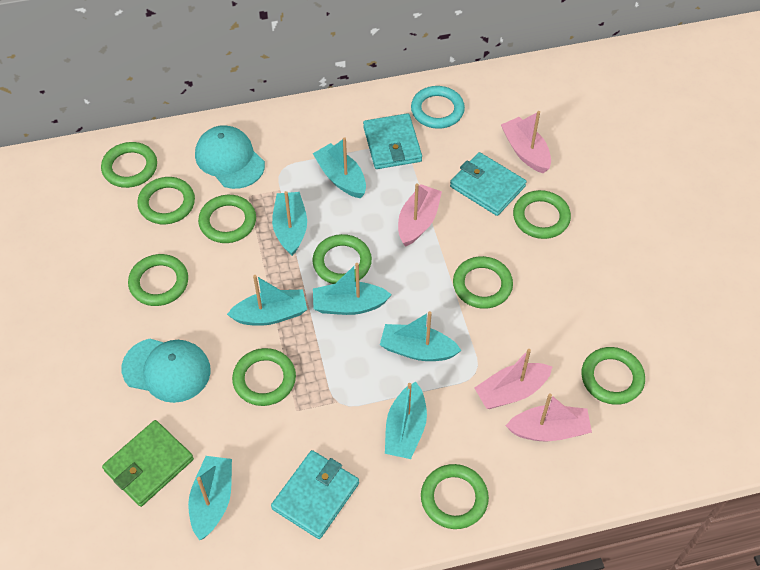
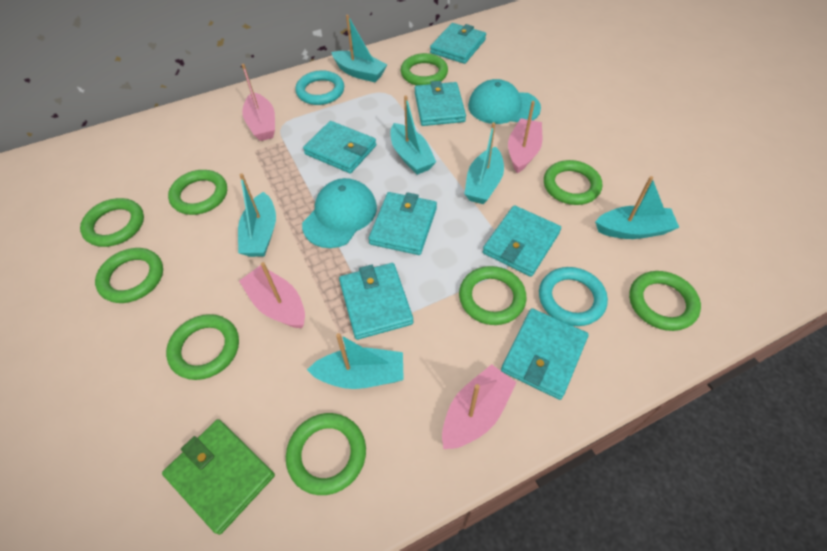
green ring: 10 -> 9
turquoise boat: 7 -> 6
turquoise ring: 1 -> 2
turquoise wallet: 3 -> 7

